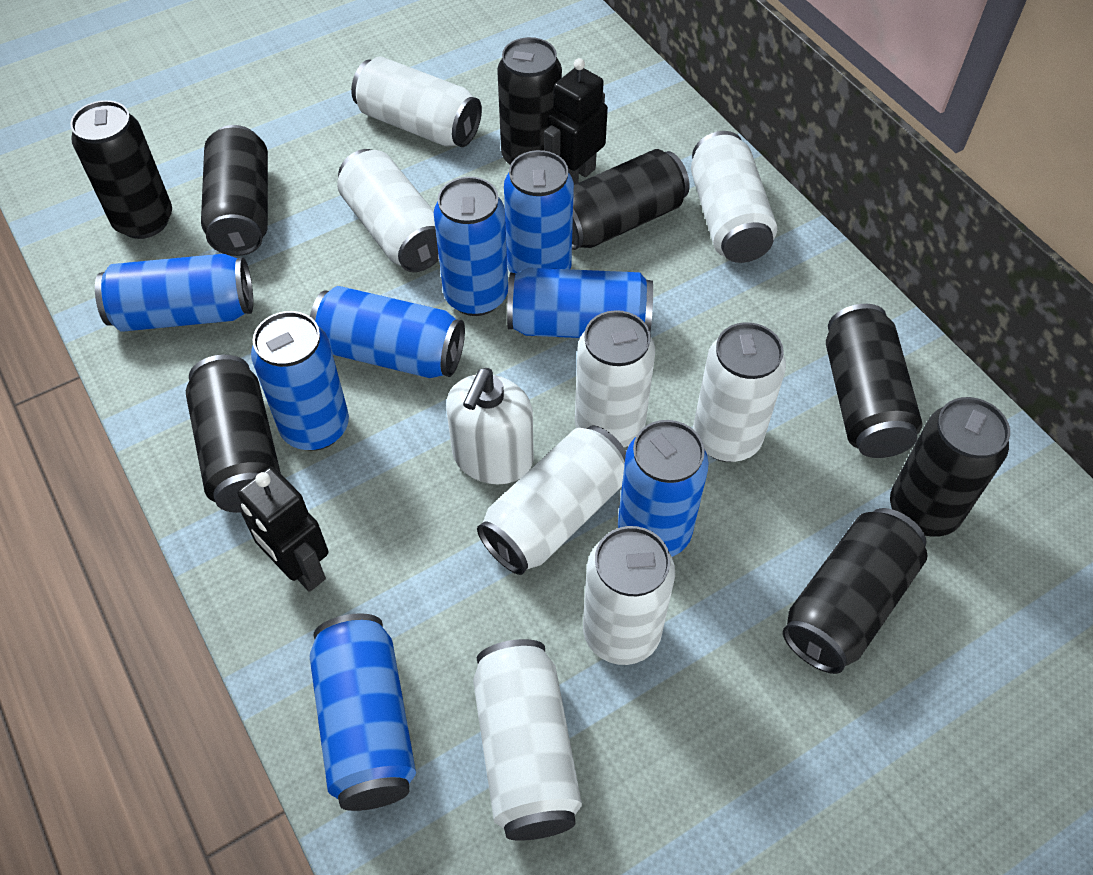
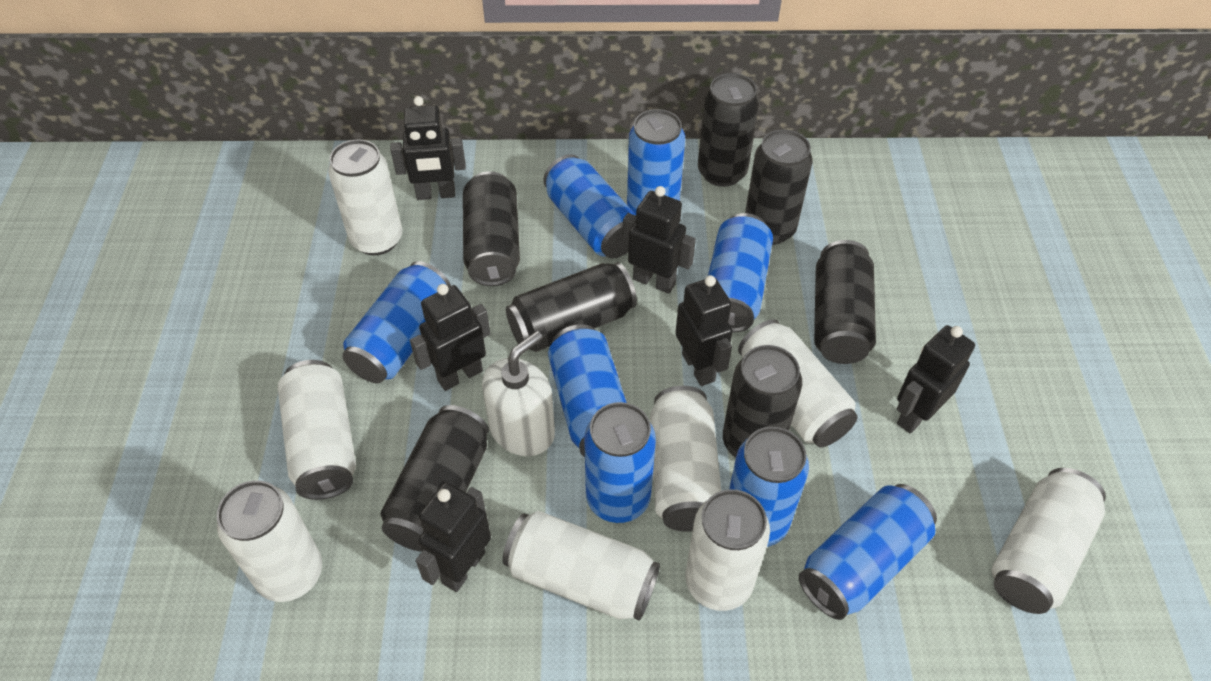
black can: 8 -> 7
black robot: 2 -> 6

